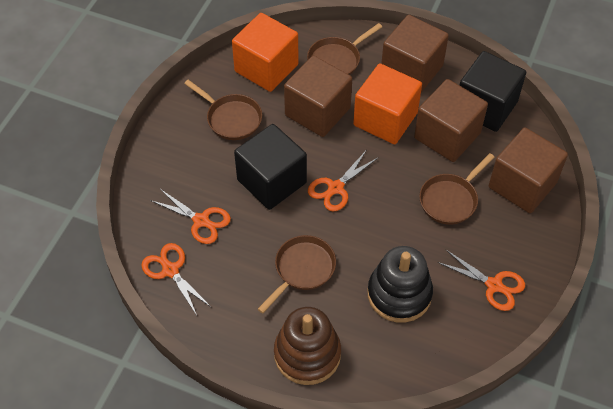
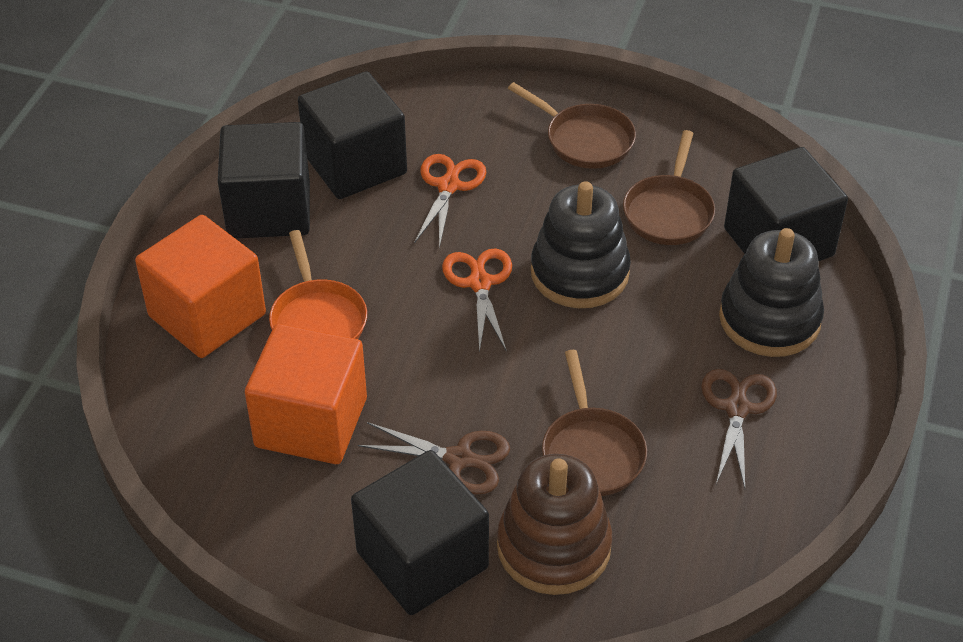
black cube: 2 -> 4
black stacking toy: 1 -> 2
brown cube: 4 -> 0
brown pan: 4 -> 3
brown scissors: 0 -> 2
orange pan: 0 -> 1
orange scissors: 4 -> 2

